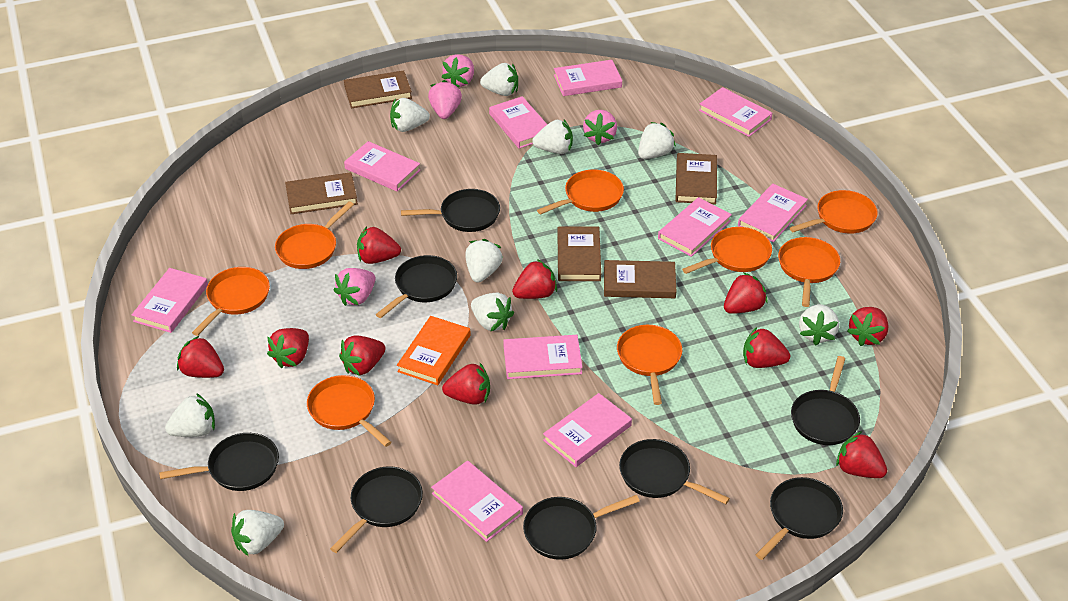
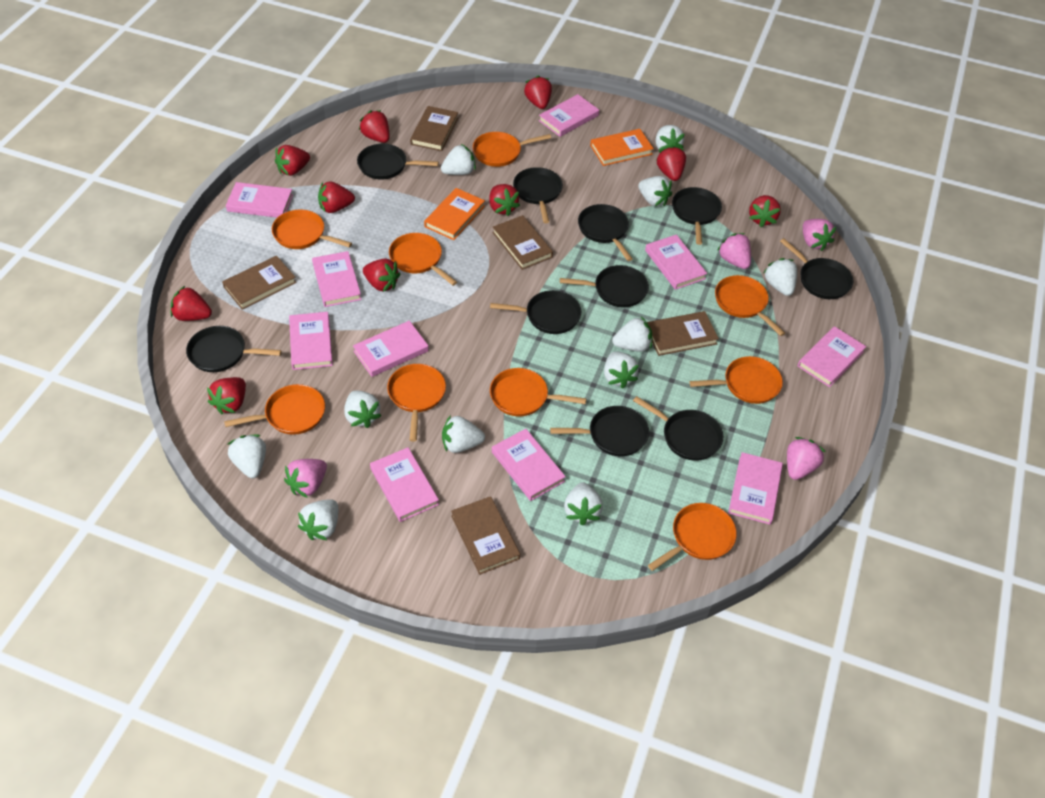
black pan: 8 -> 10
orange book: 1 -> 2
orange pan: 8 -> 9
white strawberry: 9 -> 11

